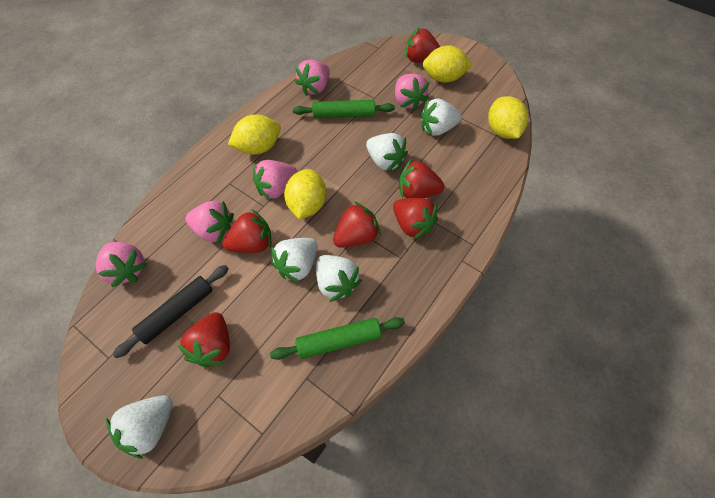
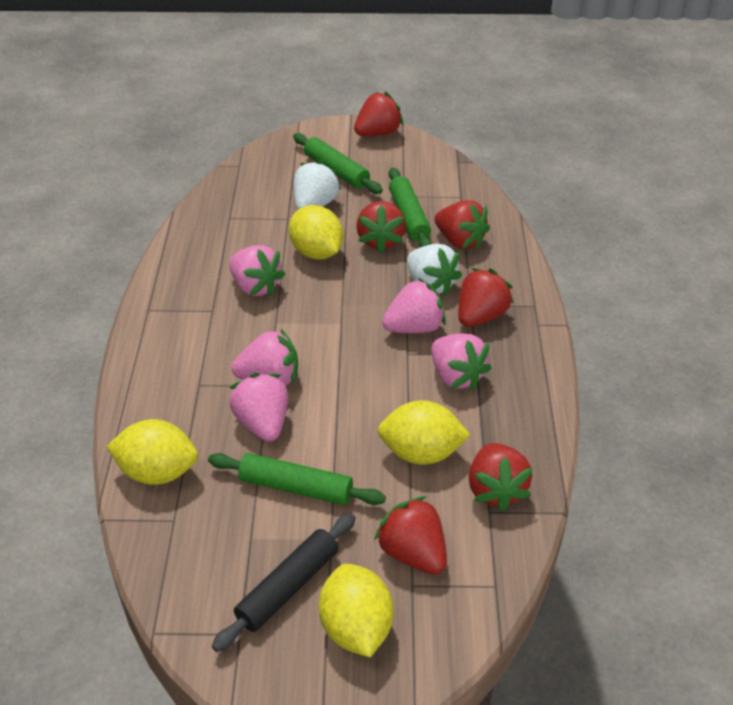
green rolling pin: 2 -> 3
white strawberry: 5 -> 2

